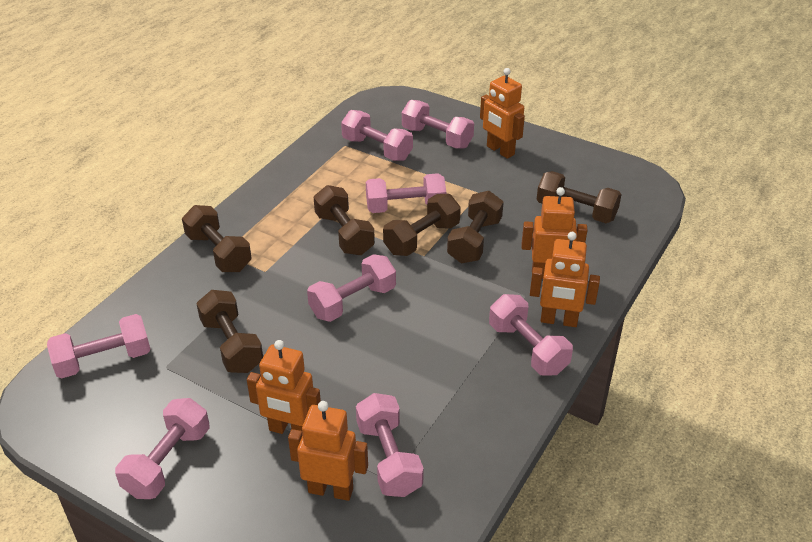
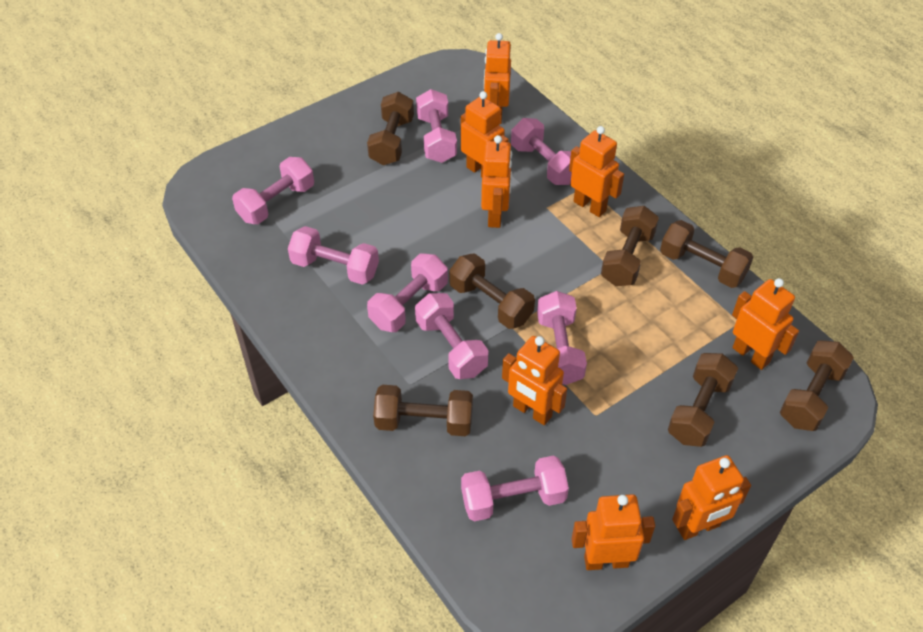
brown dumbbell: 6 -> 7
orange robot: 5 -> 8

